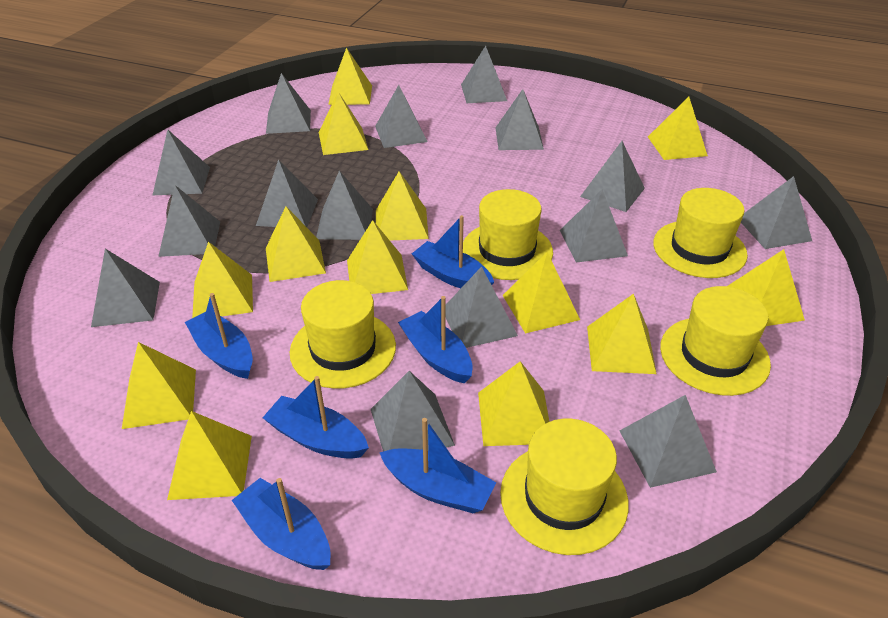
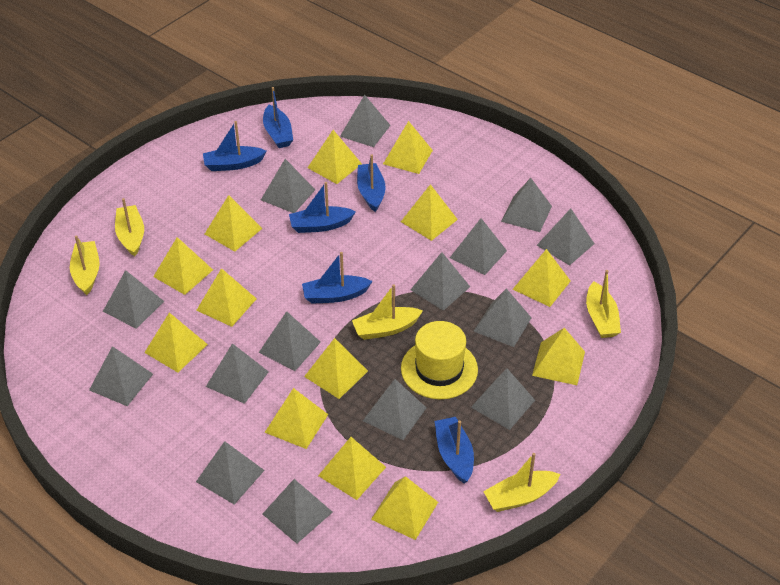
yellow boat: 0 -> 5
yellow hat: 5 -> 1

